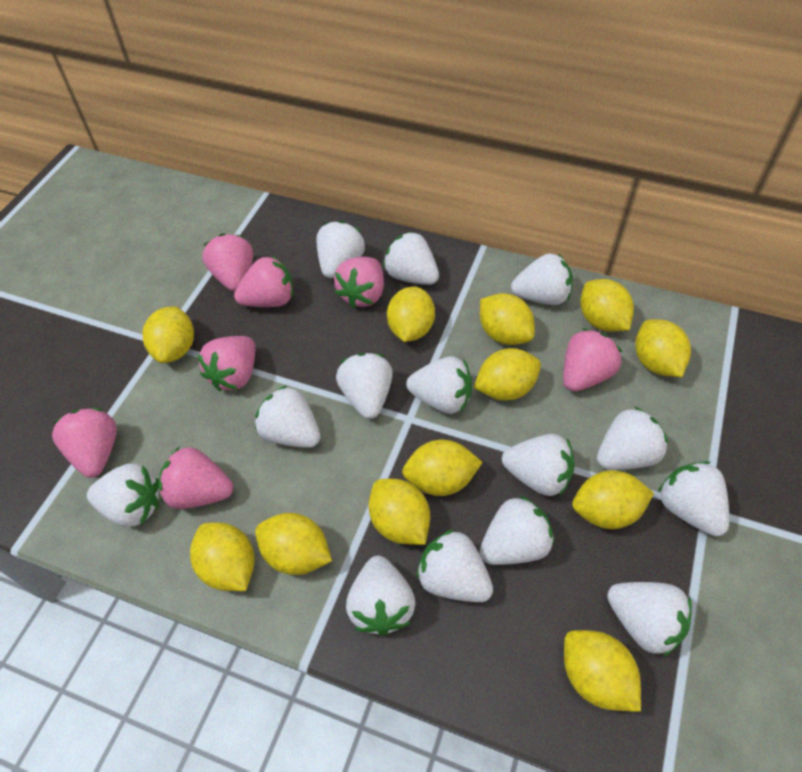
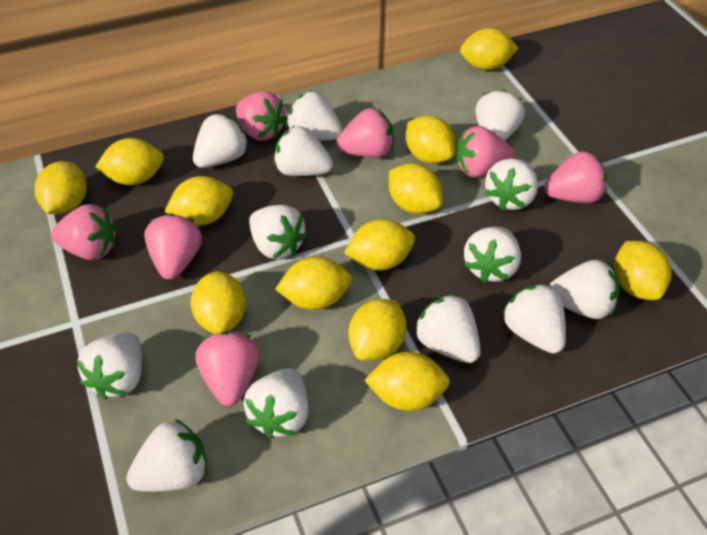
white strawberry: 14 -> 13

